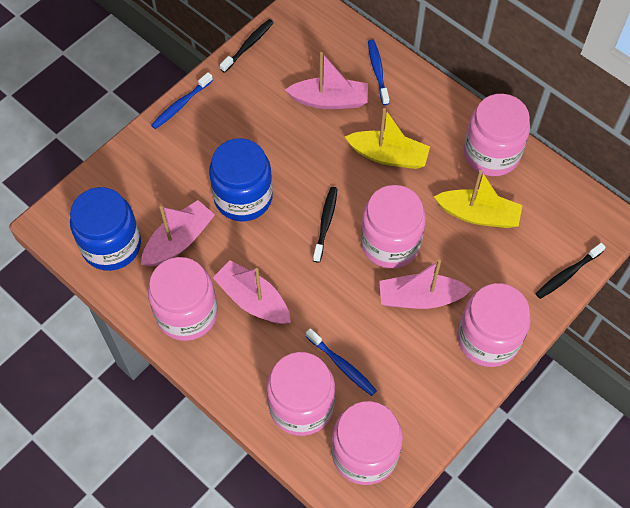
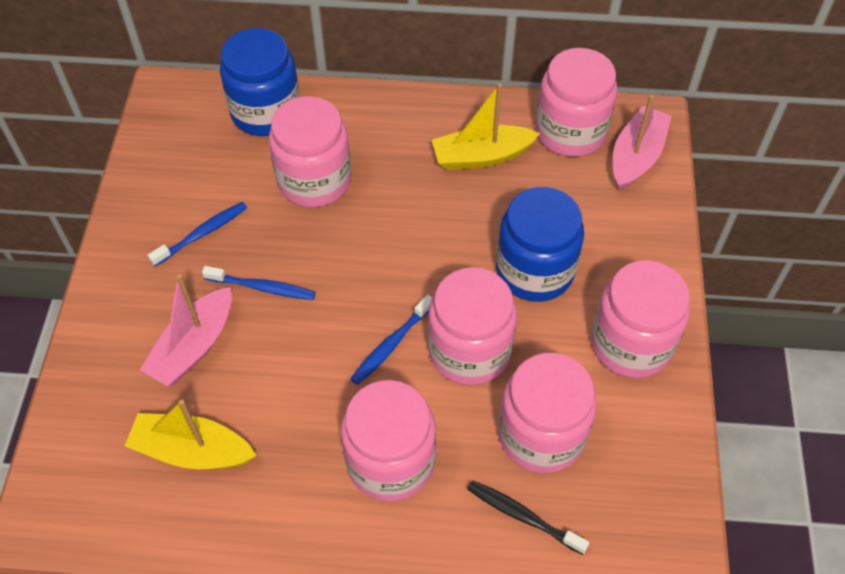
black toothbrush: 3 -> 1
pink boat: 4 -> 2

